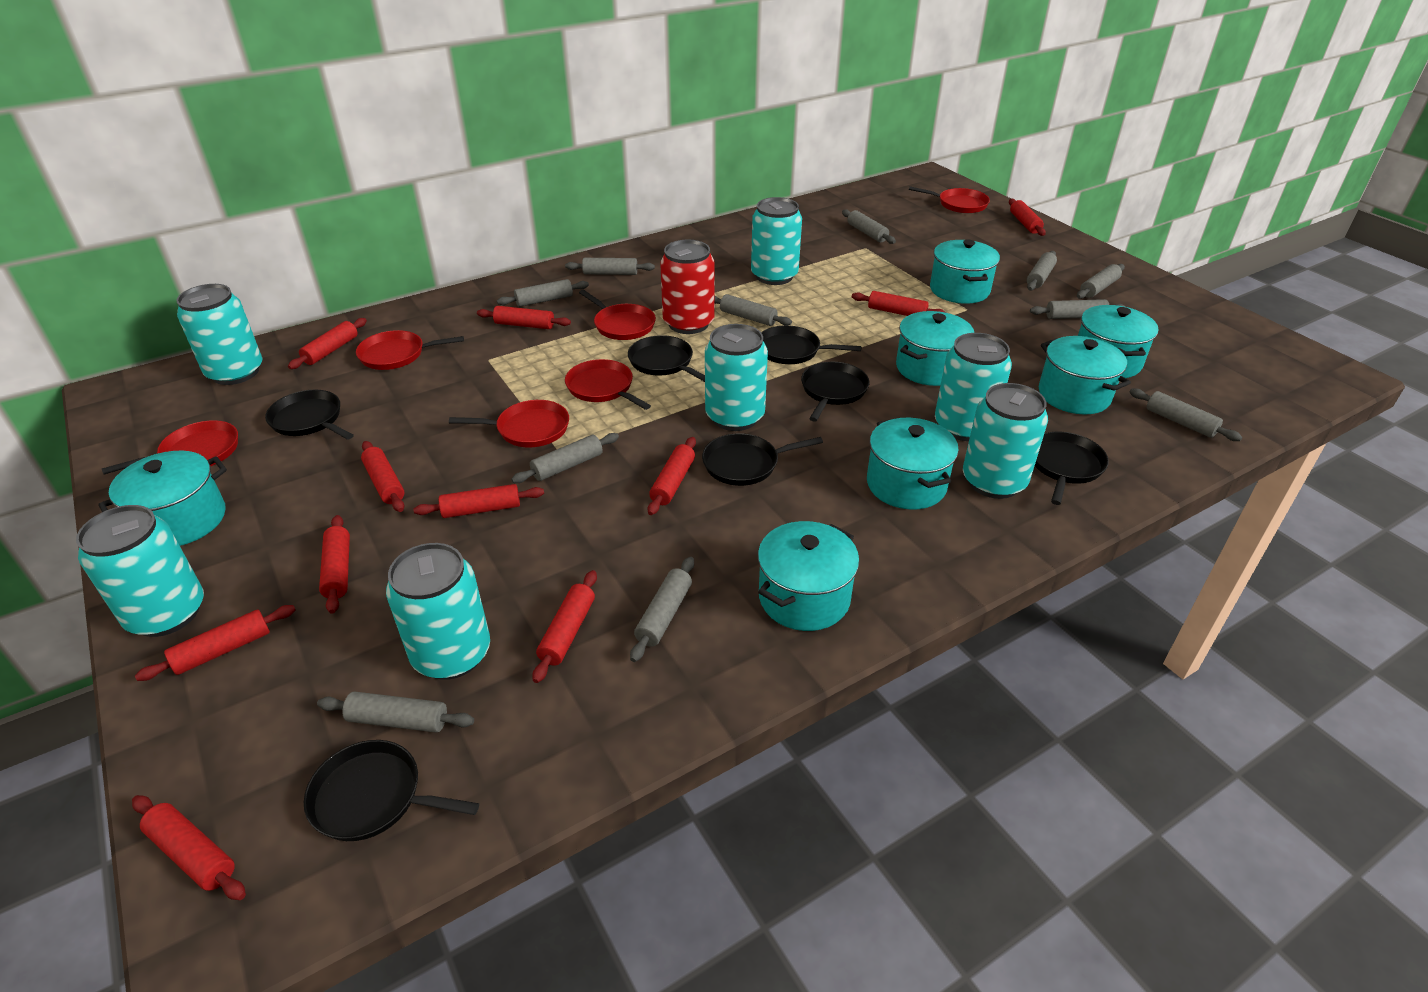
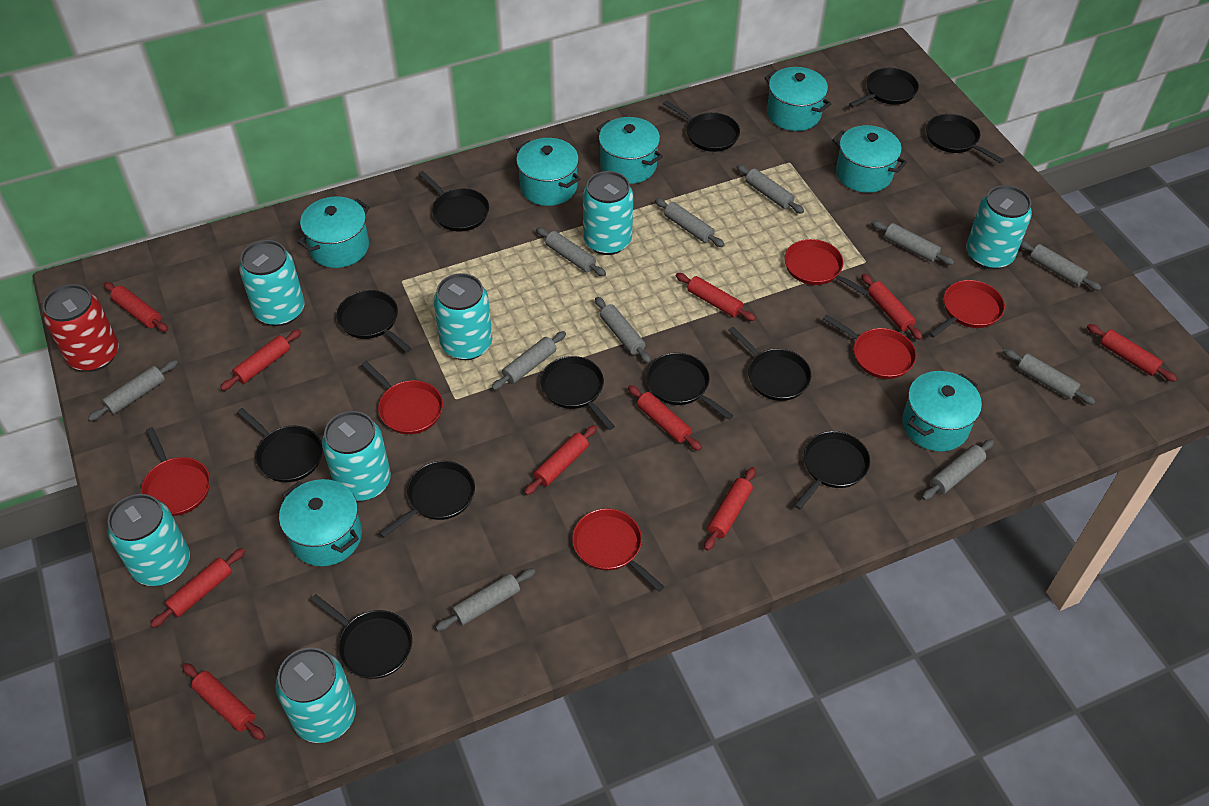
black pan: 7 -> 12
red rolling pin: 11 -> 10

